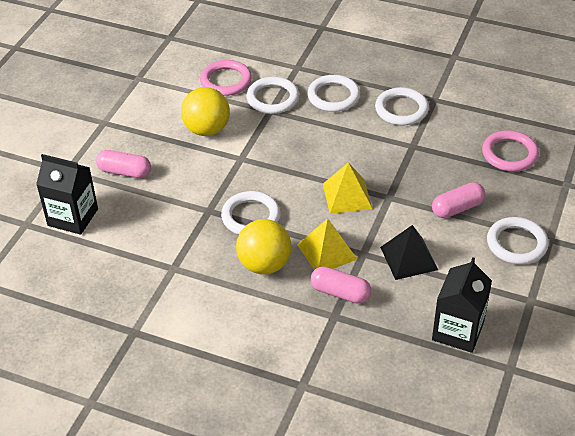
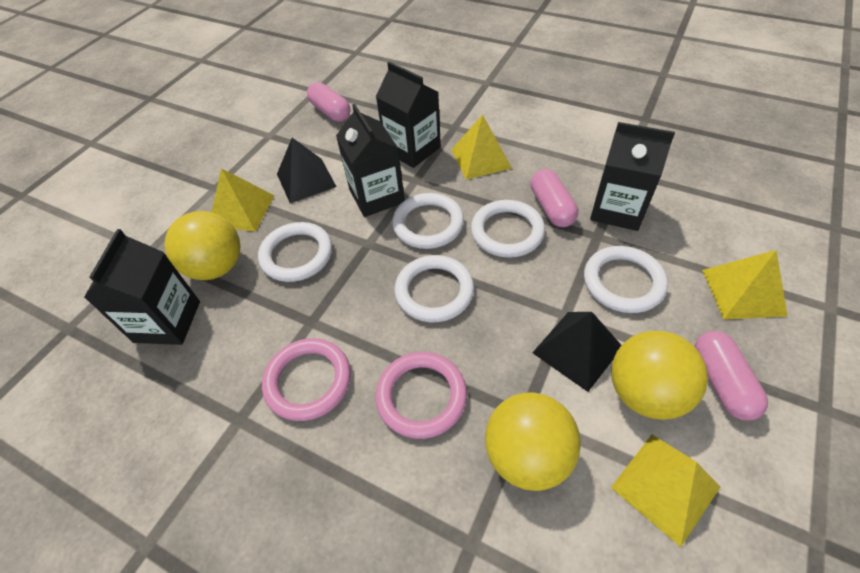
black carton: 2 -> 4
black pyramid: 1 -> 2
yellow ball: 2 -> 3
yellow pyramid: 2 -> 4

